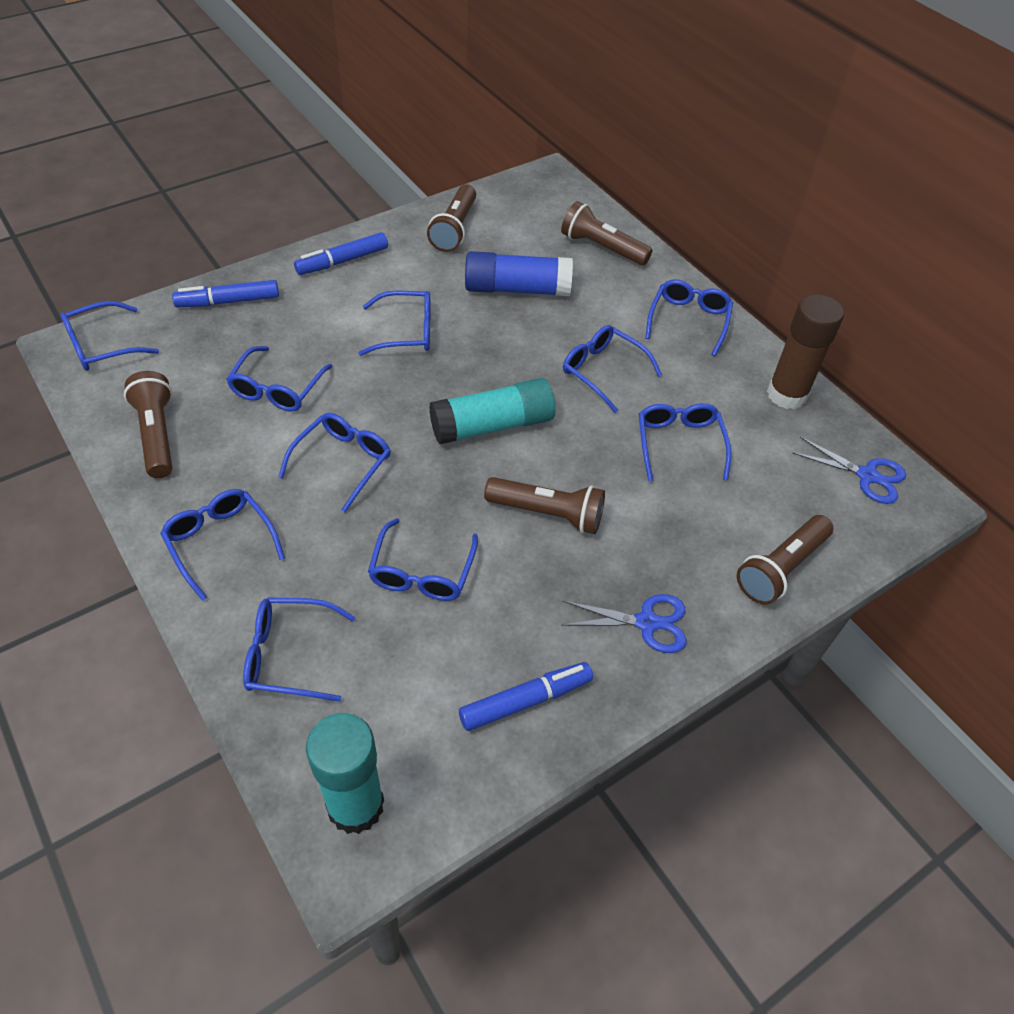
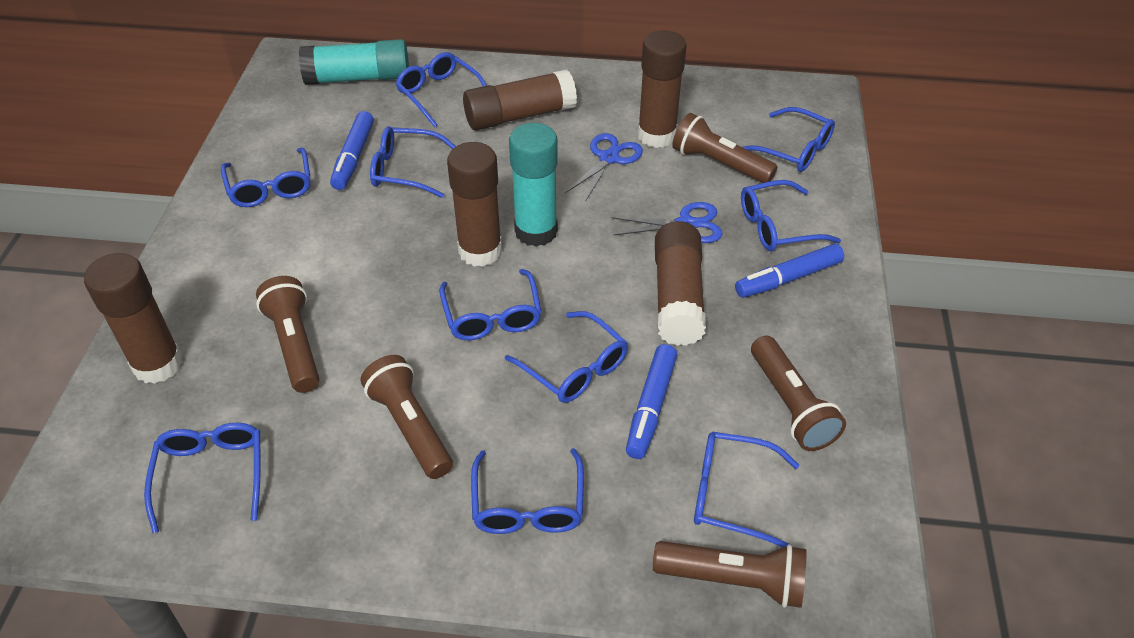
blue glue stick: 1 -> 0
brown glue stick: 1 -> 5

